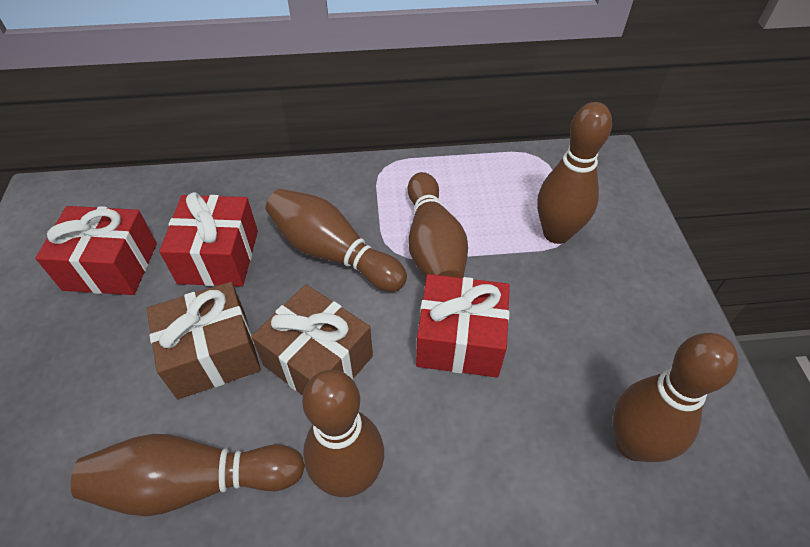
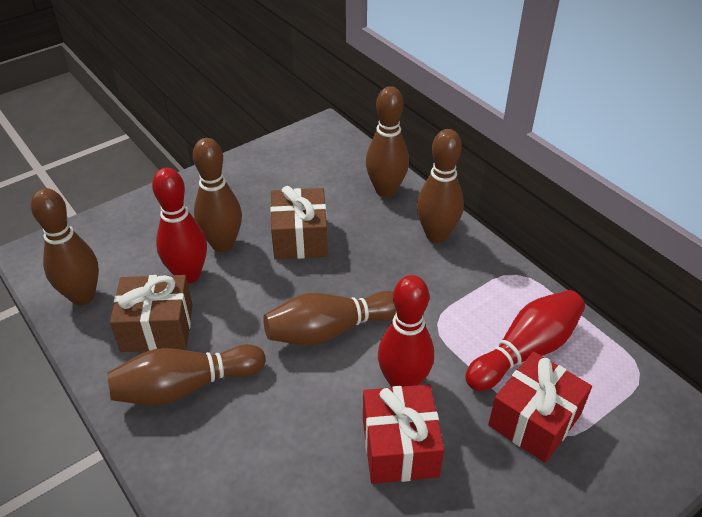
red bowling pin: 0 -> 3
red gift: 3 -> 2

